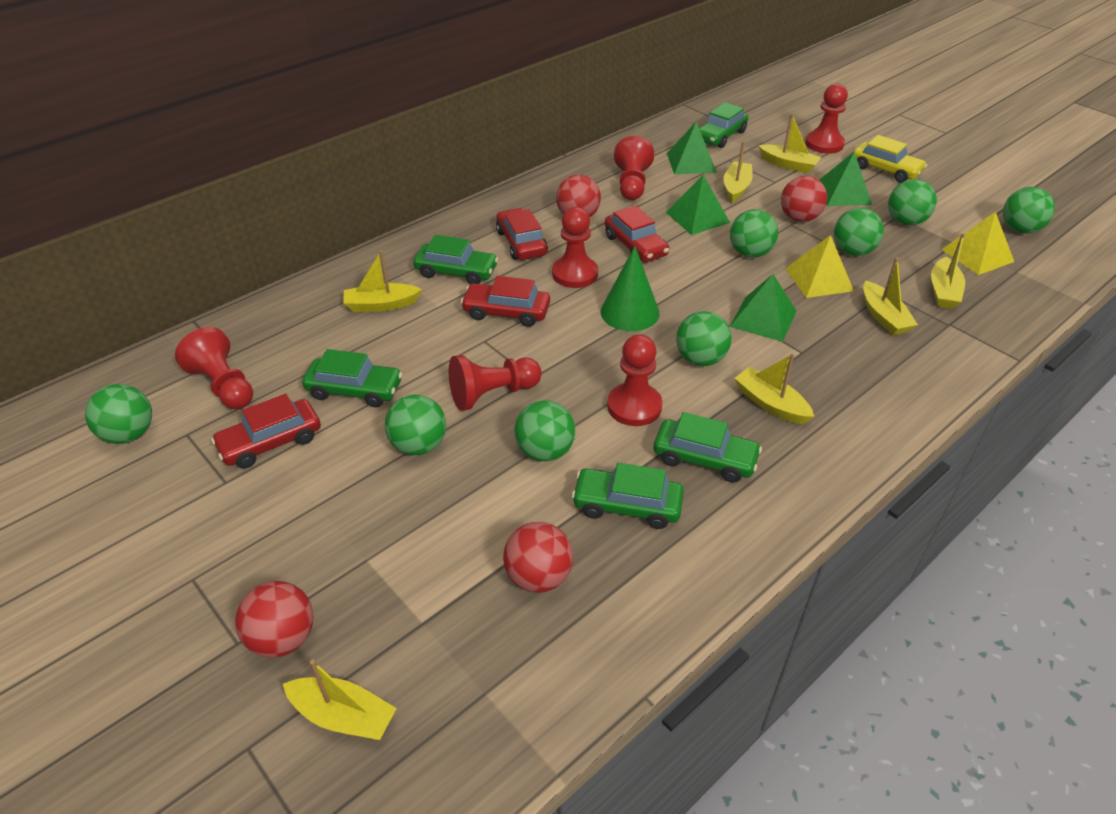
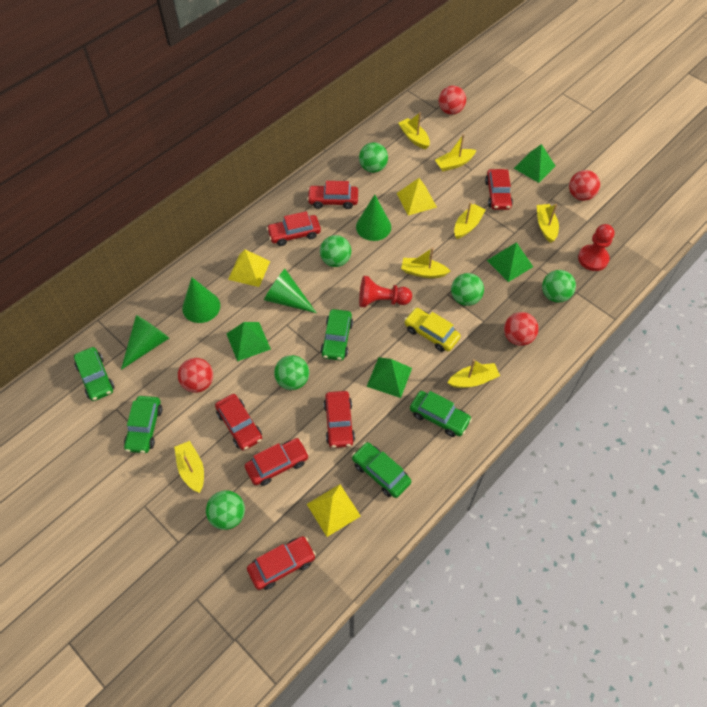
green ball: 8 -> 6
green cone: 1 -> 4
red car: 4 -> 7
red pawn: 6 -> 2
yellow pyramid: 2 -> 3

